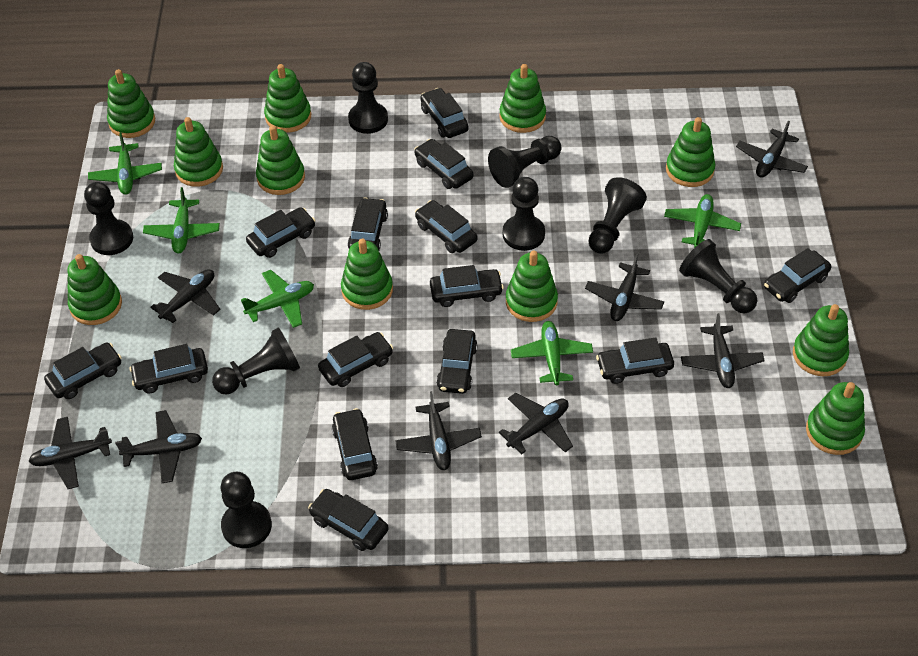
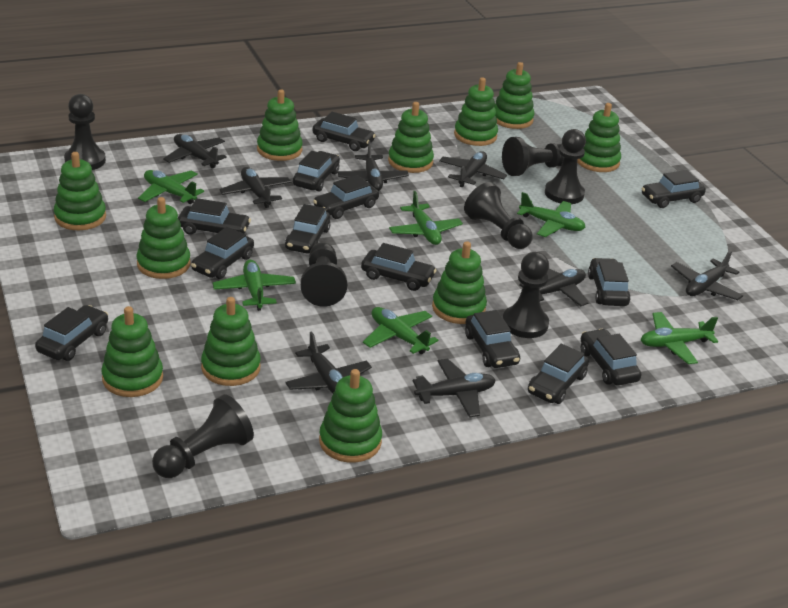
black car: 14 -> 13
black pawn: 8 -> 7
green plane: 5 -> 6

